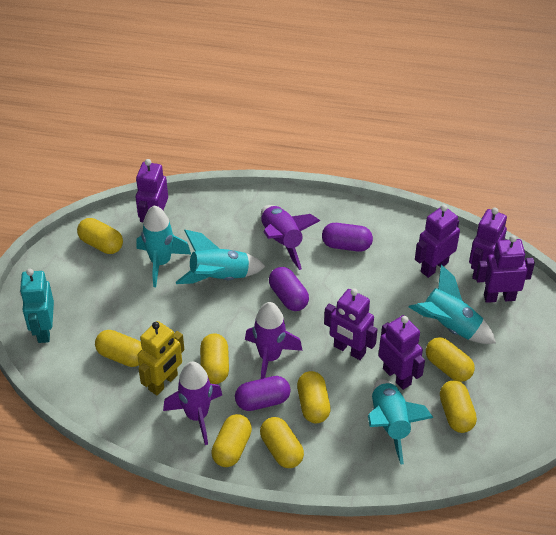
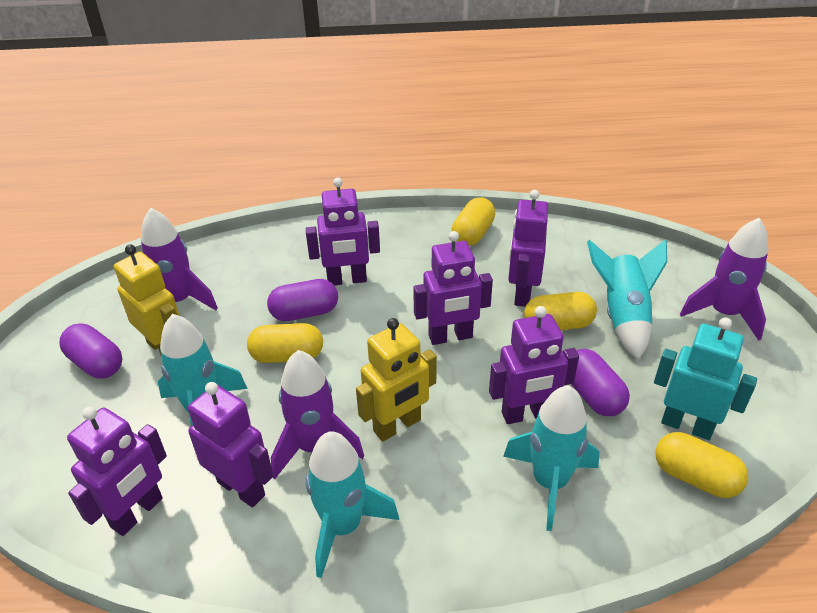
yellow capsule: 8 -> 4
yellow robot: 1 -> 2

